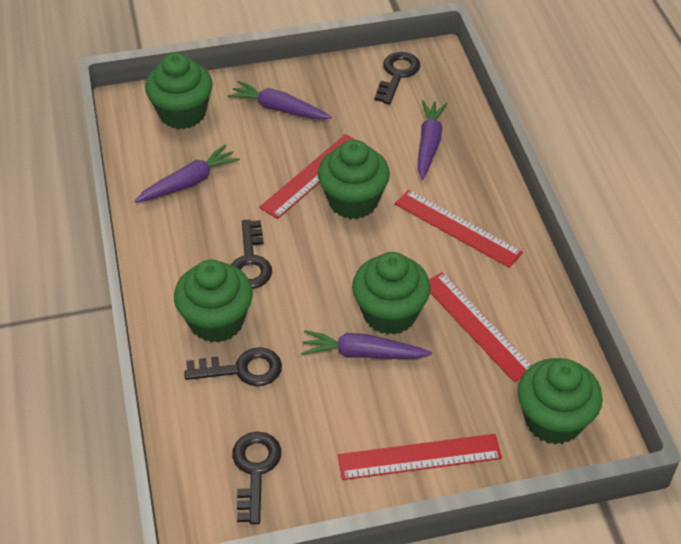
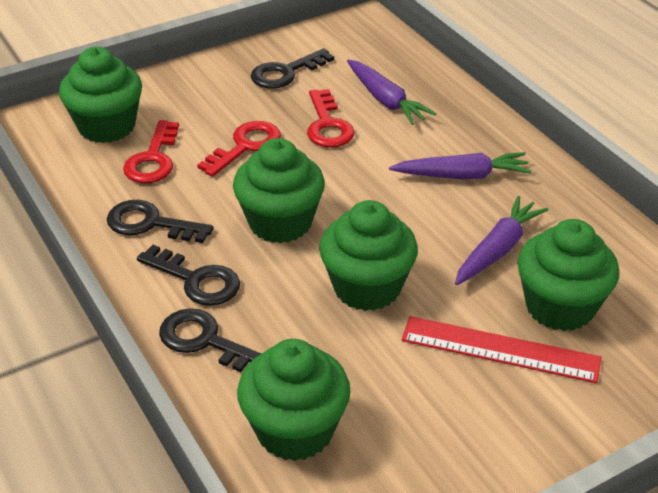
purple carrot: 4 -> 3
red key: 0 -> 3
red ruler: 4 -> 1

